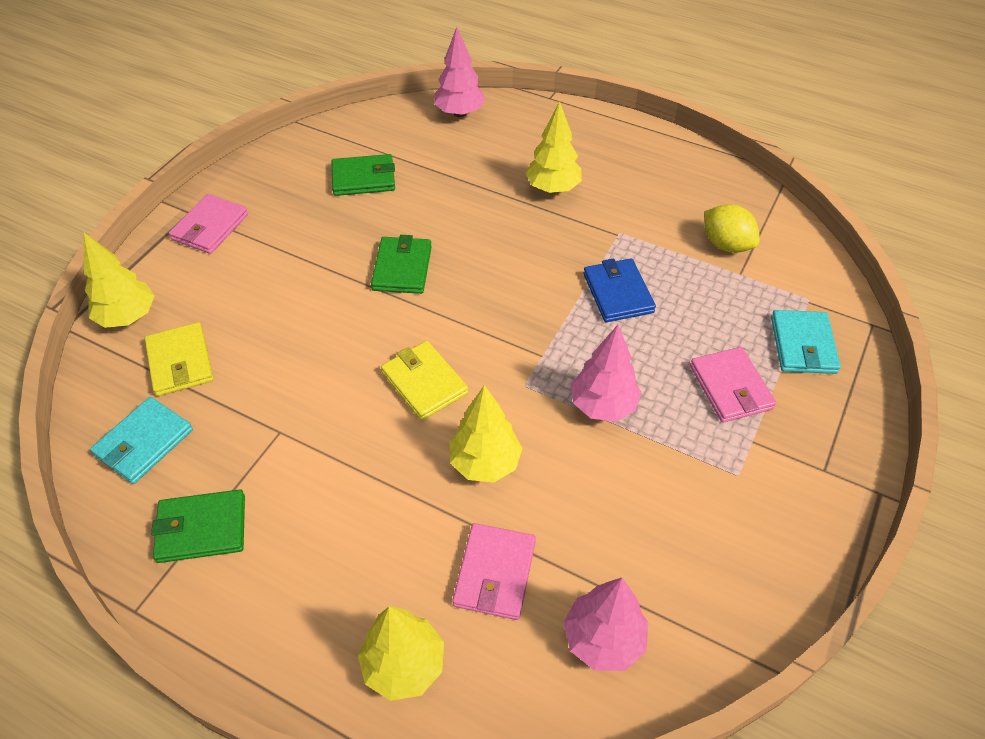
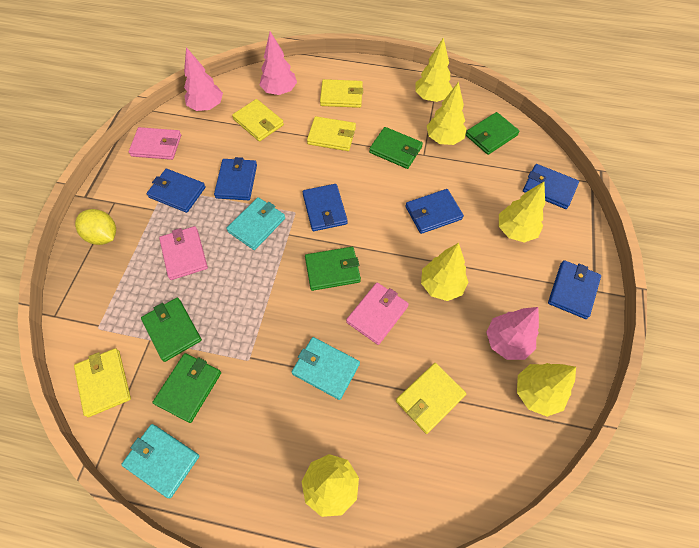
blue wallet: 1 -> 6
green wallet: 3 -> 5
turquoise wallet: 2 -> 3
yellow tree: 4 -> 6
yellow wallet: 2 -> 5

